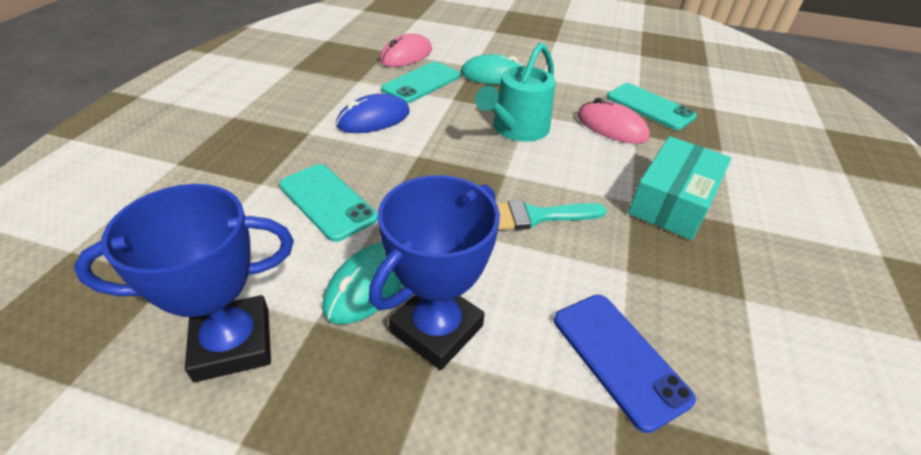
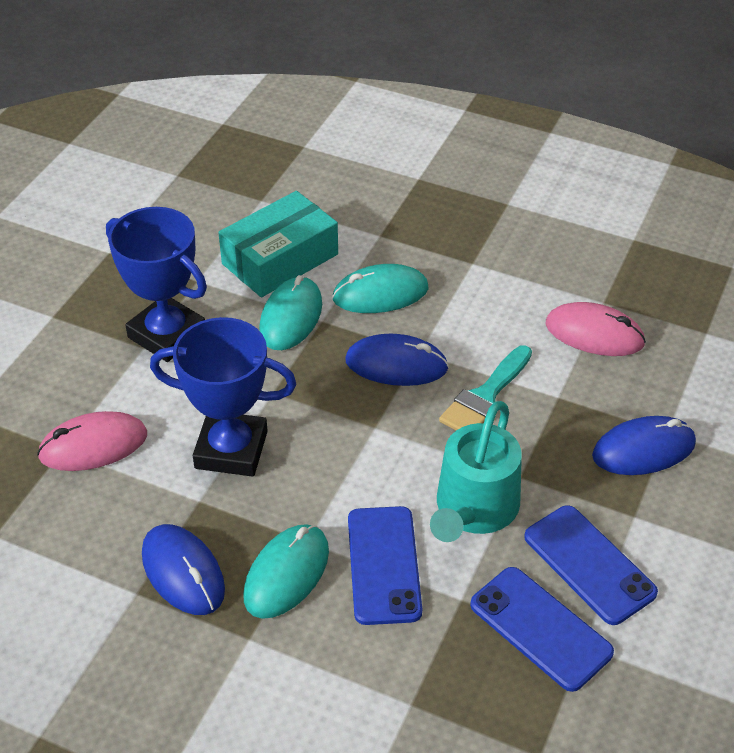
blue mouse: 1 -> 3
blue phone: 1 -> 3
turquoise mouse: 2 -> 3
turquoise phone: 3 -> 0

